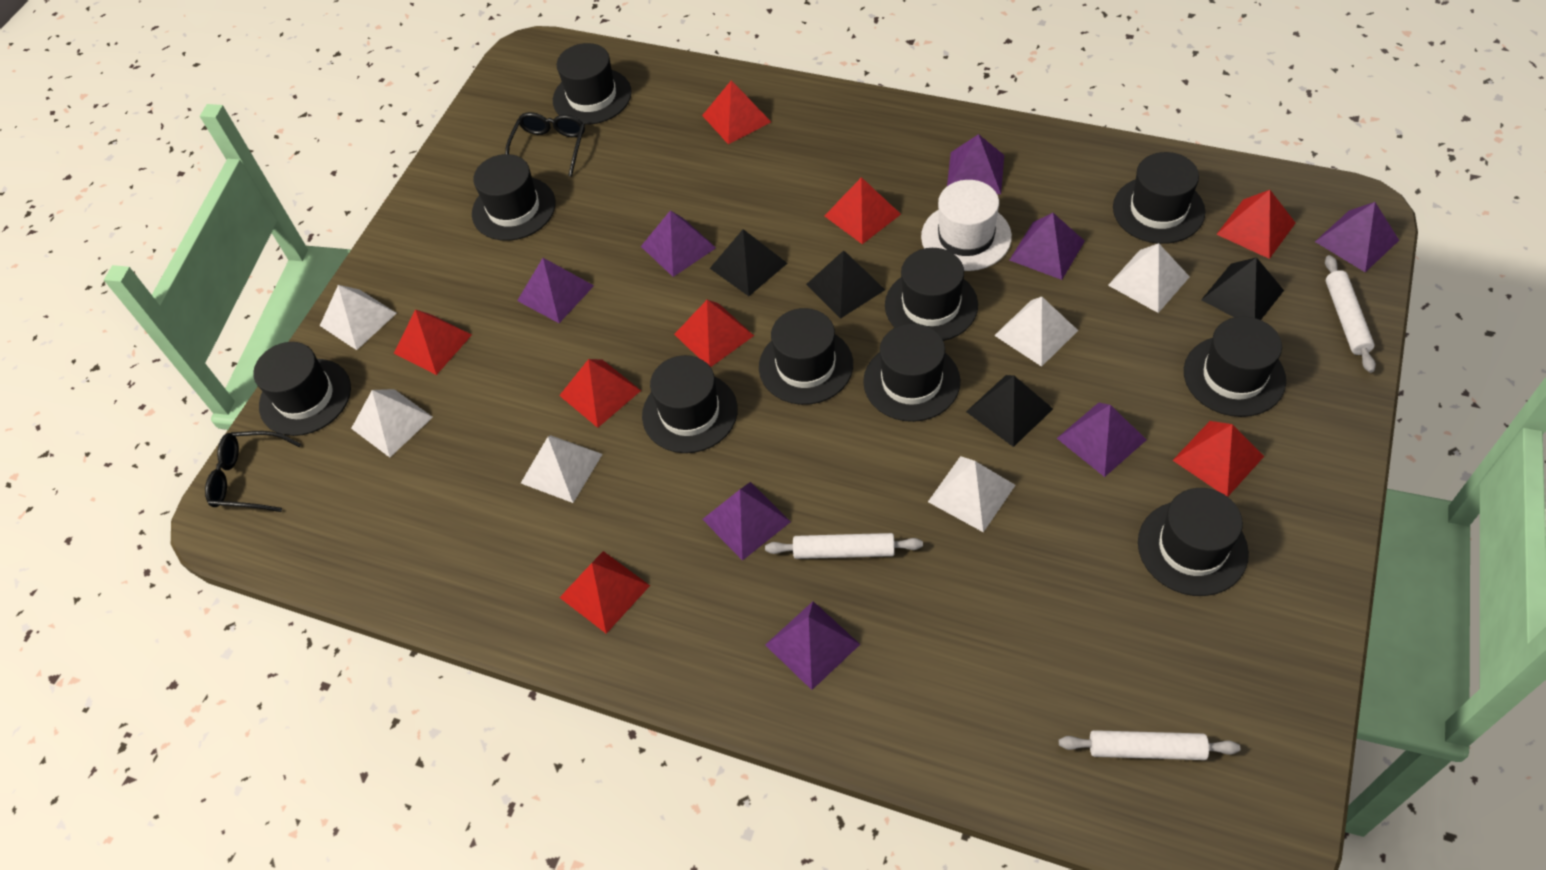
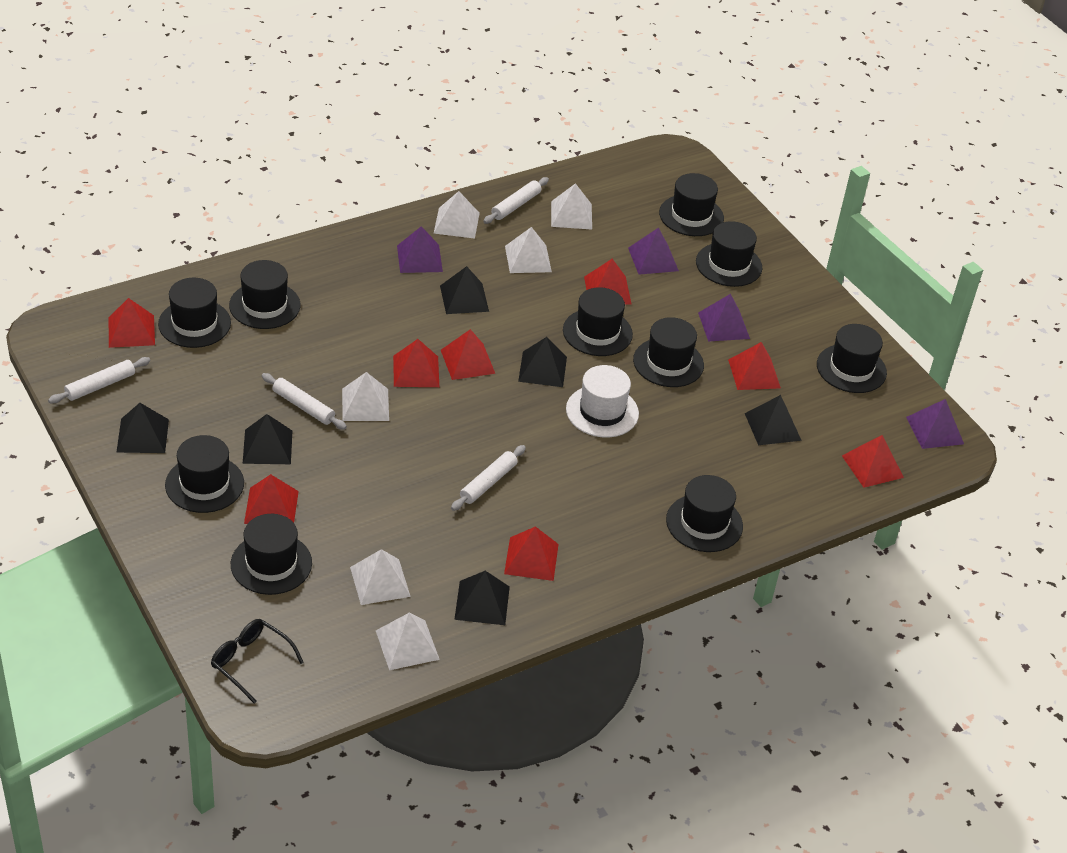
black glasses: 2 -> 1
black pyramid: 4 -> 6
purple pyramid: 8 -> 4
white rolling pin: 3 -> 4

